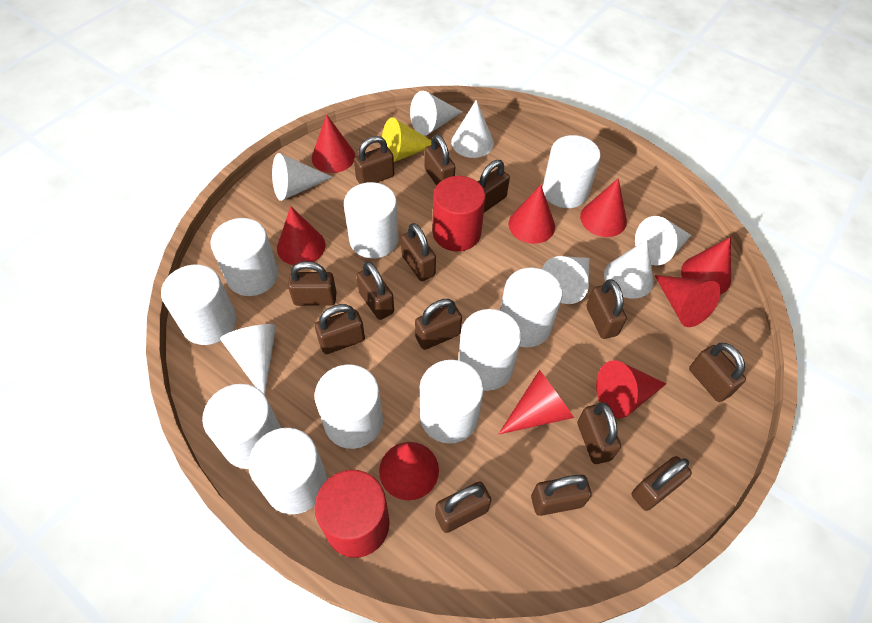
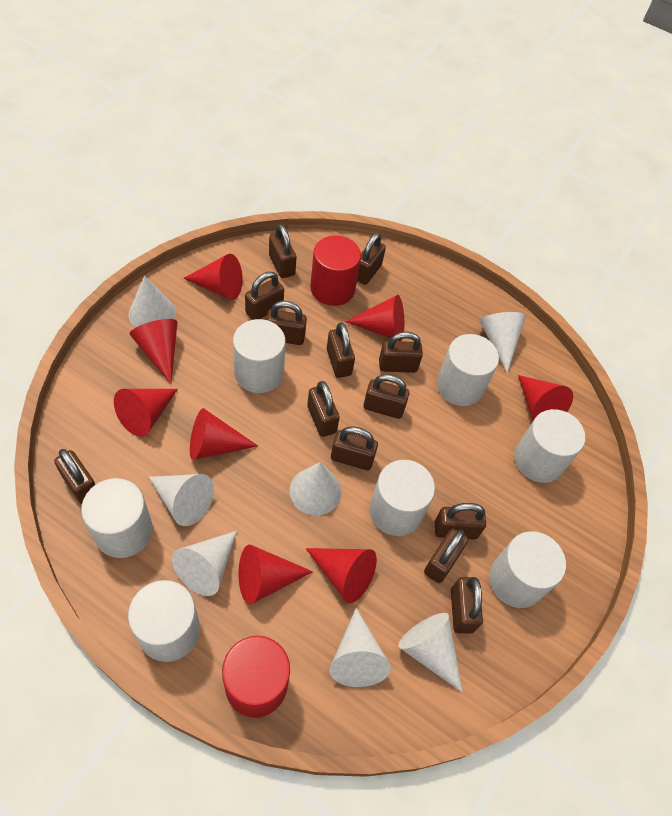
brown padlock: 14 -> 13
red cone: 9 -> 8
white cylinder: 10 -> 7
yellow cone: 1 -> 0

